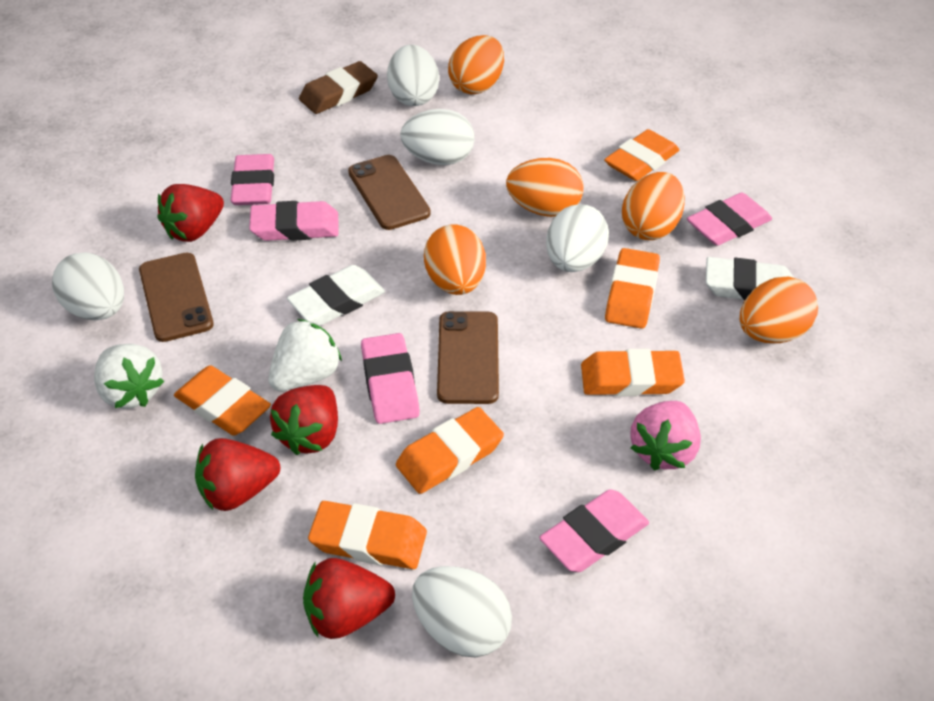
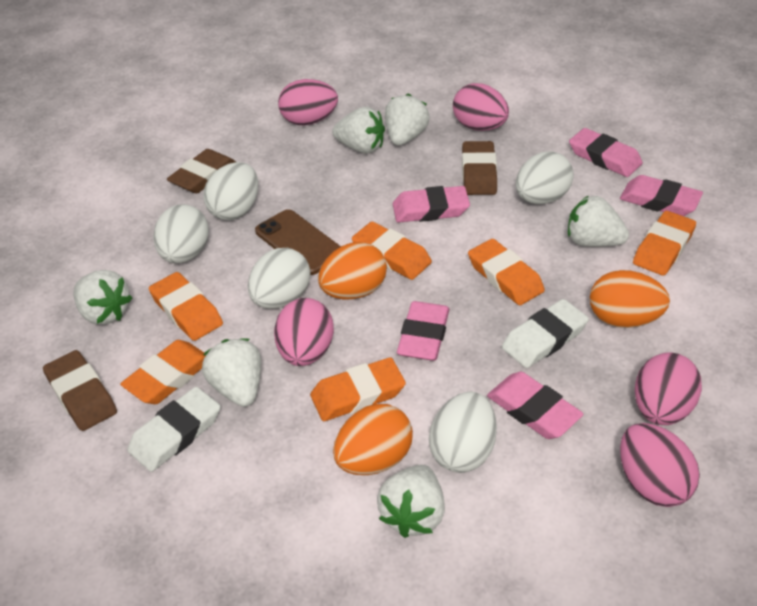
brown eraser: 1 -> 3
brown phone: 3 -> 1
orange egg: 5 -> 3
pink egg: 0 -> 5
pink strawberry: 1 -> 0
red strawberry: 4 -> 0
white strawberry: 2 -> 6

